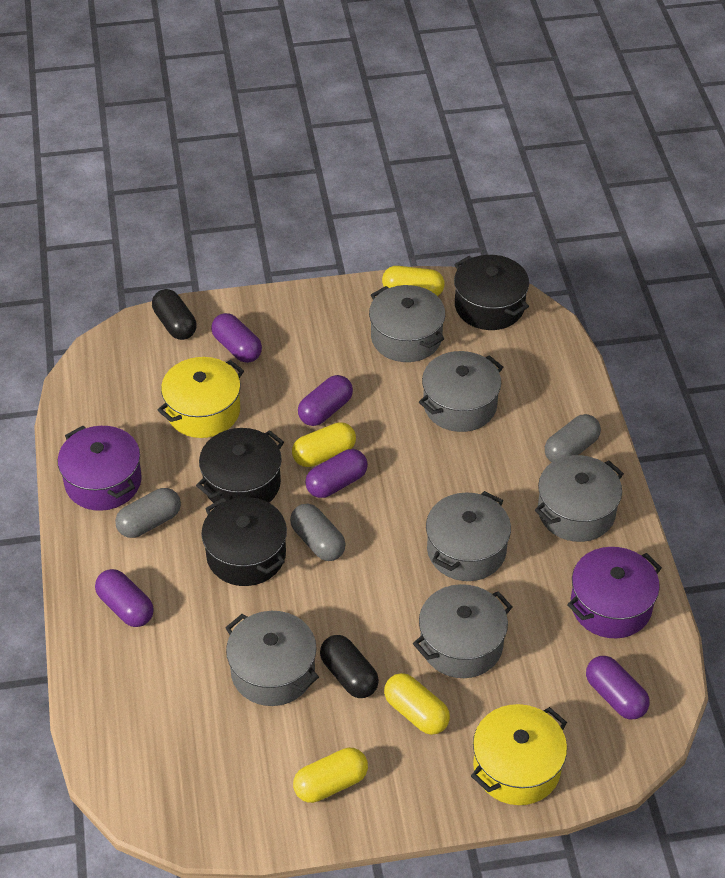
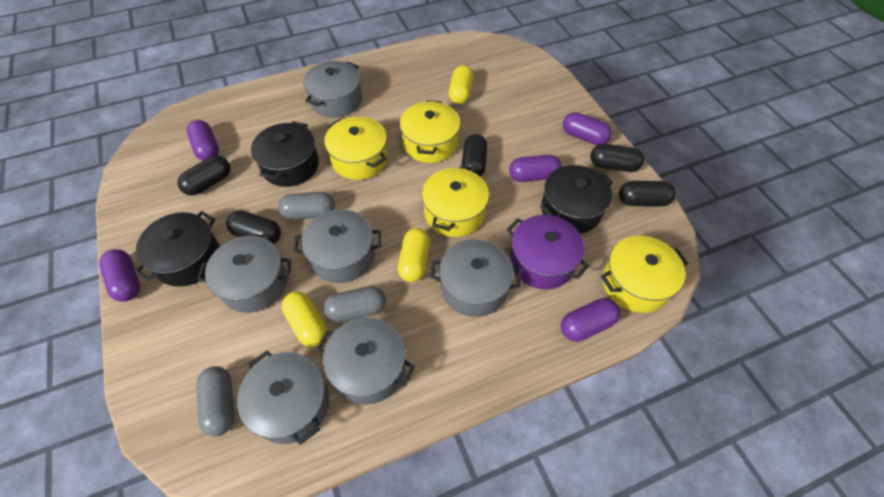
black capsule: 2 -> 5
purple pot: 2 -> 1
yellow capsule: 4 -> 3
yellow pot: 2 -> 4

